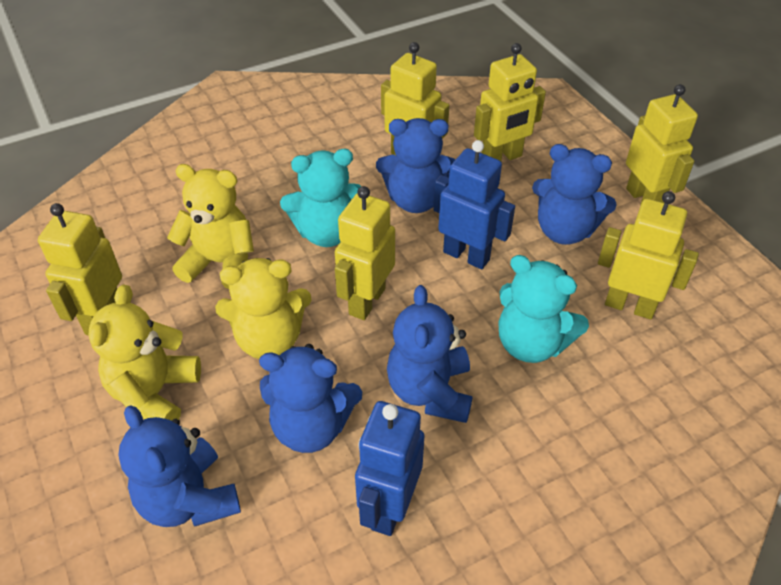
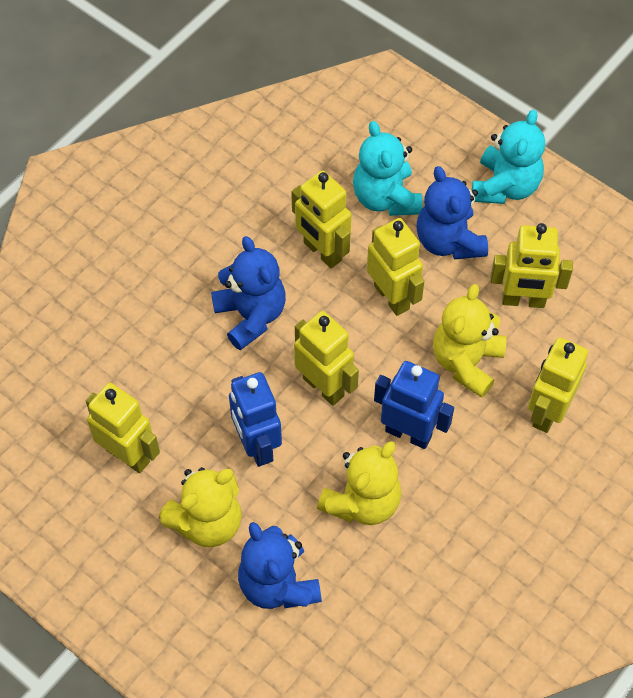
blue teddy bear: 5 -> 3

